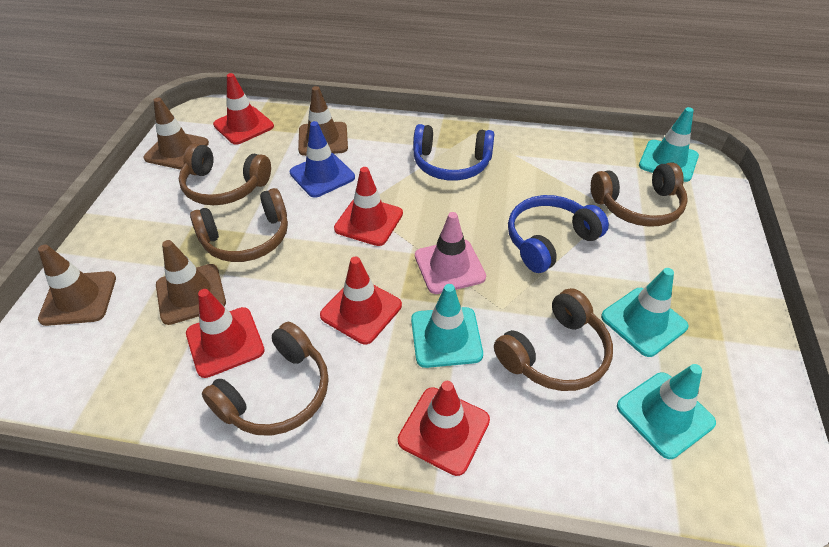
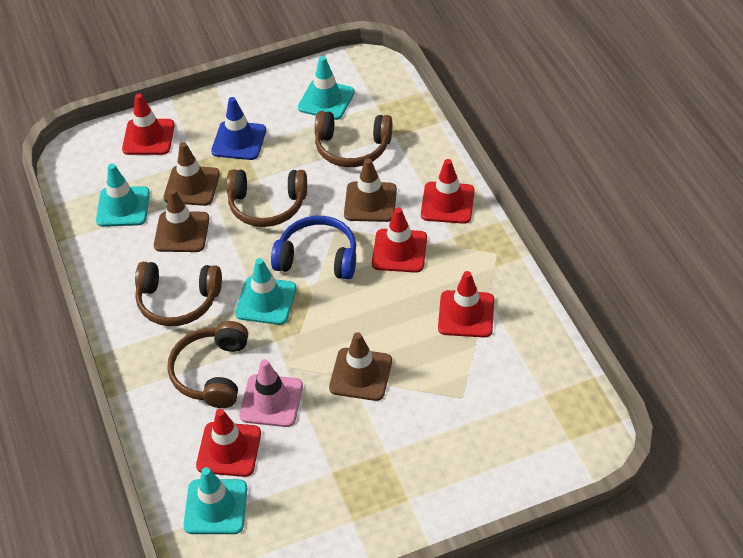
blue headphones: 2 -> 1
brown headphones: 5 -> 4

